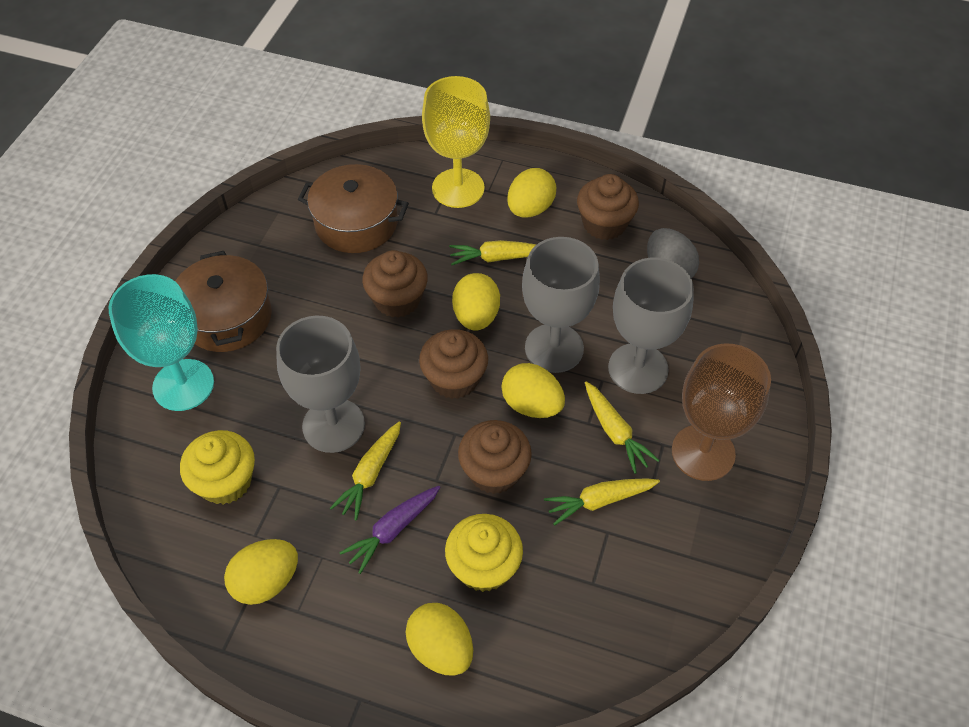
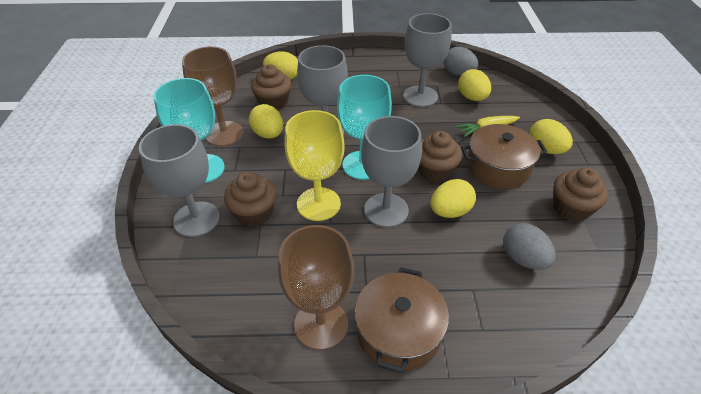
brown goblet: 1 -> 2
grey egg: 1 -> 2
grey goblet: 3 -> 4
purple carrot: 1 -> 0
turquoise goblet: 1 -> 2
yellow carrot: 4 -> 1
yellow cupcake: 2 -> 0

